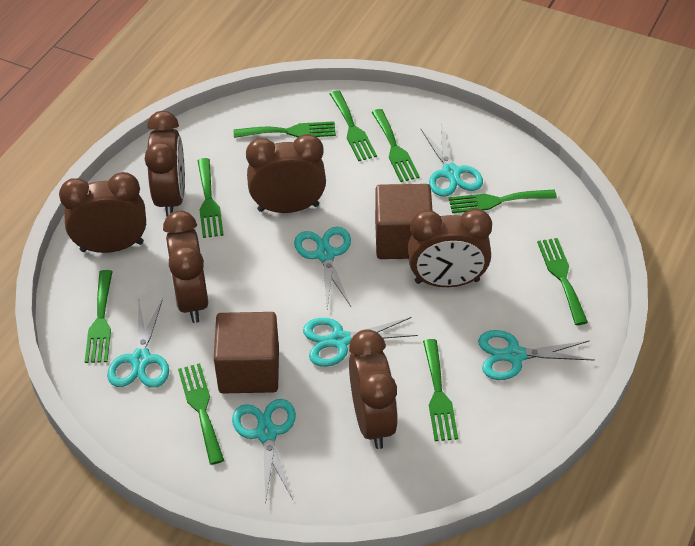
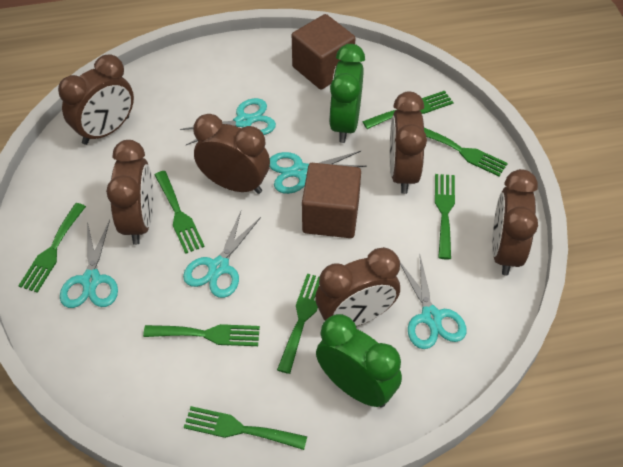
green clock: 0 -> 2
green fork: 9 -> 8
turquoise scissors: 6 -> 5

